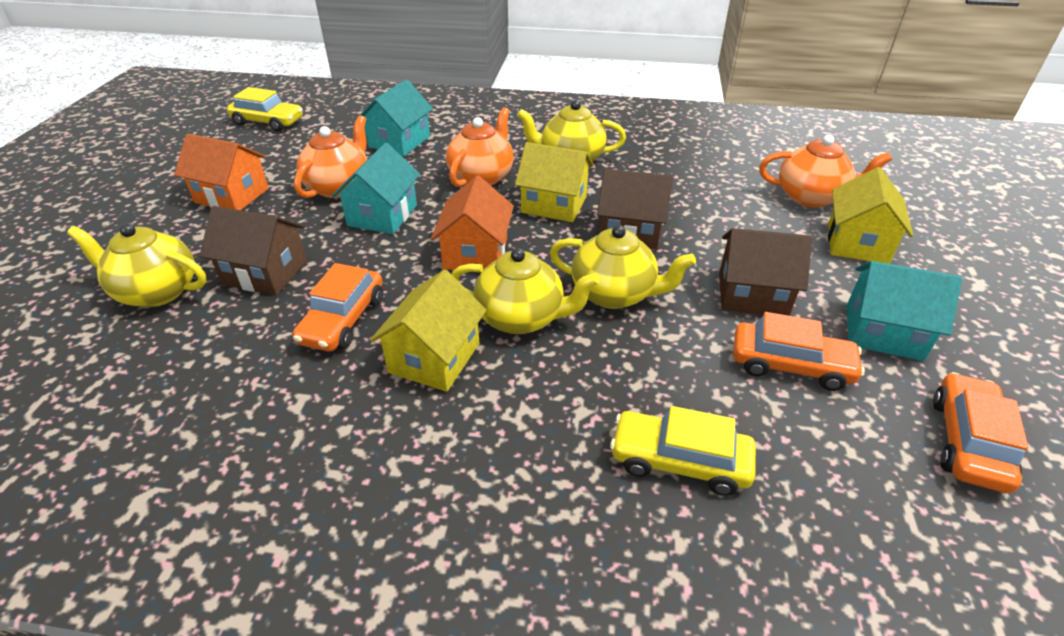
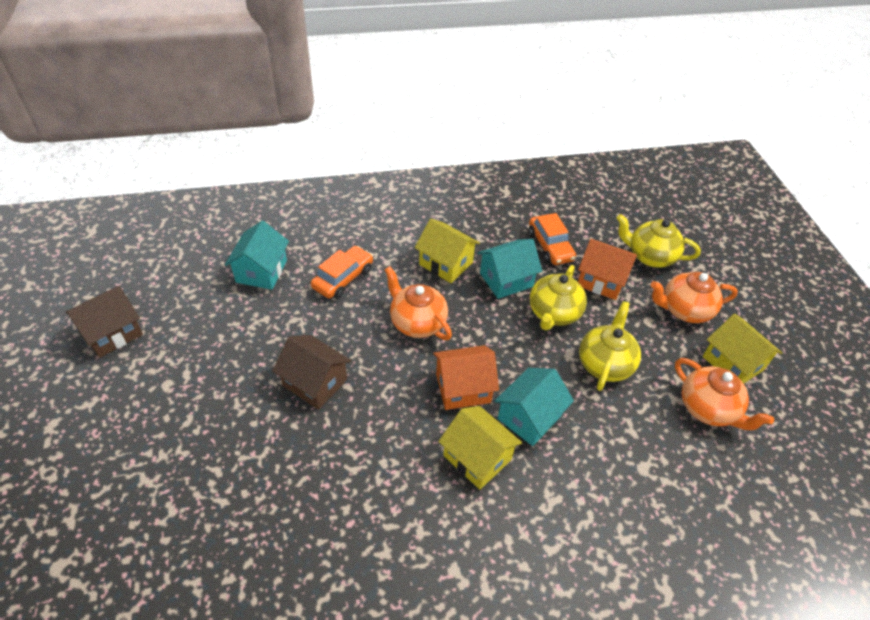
brown house: 3 -> 2
orange car: 3 -> 2
yellow car: 2 -> 0
yellow teapot: 4 -> 3

